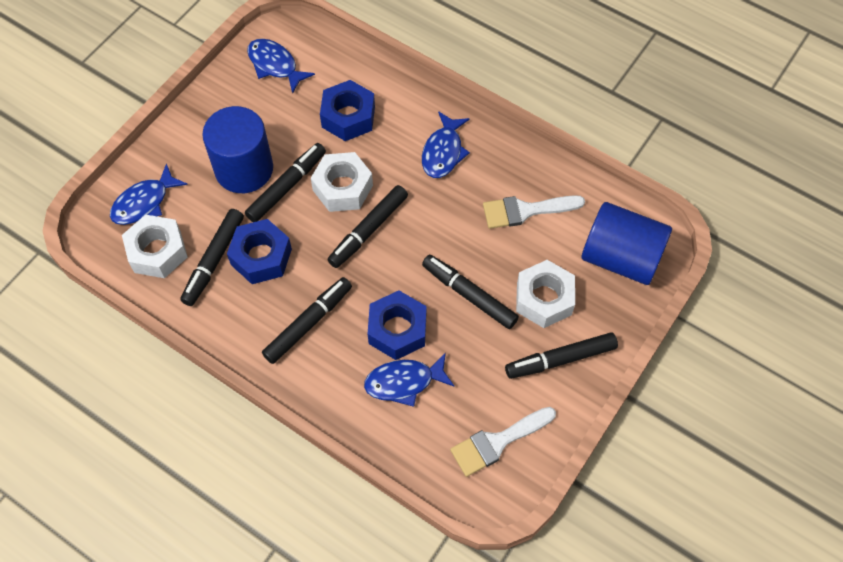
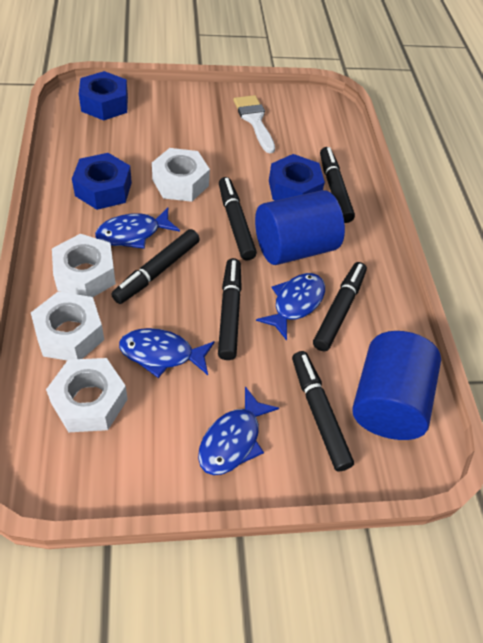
white brush: 2 -> 1
white nut: 3 -> 4

